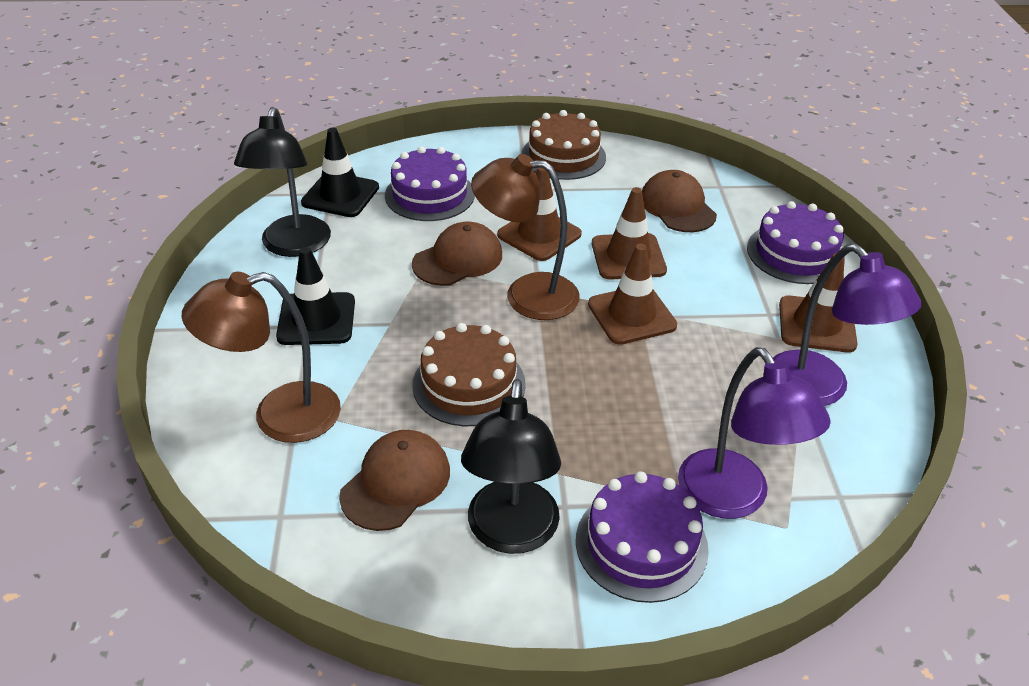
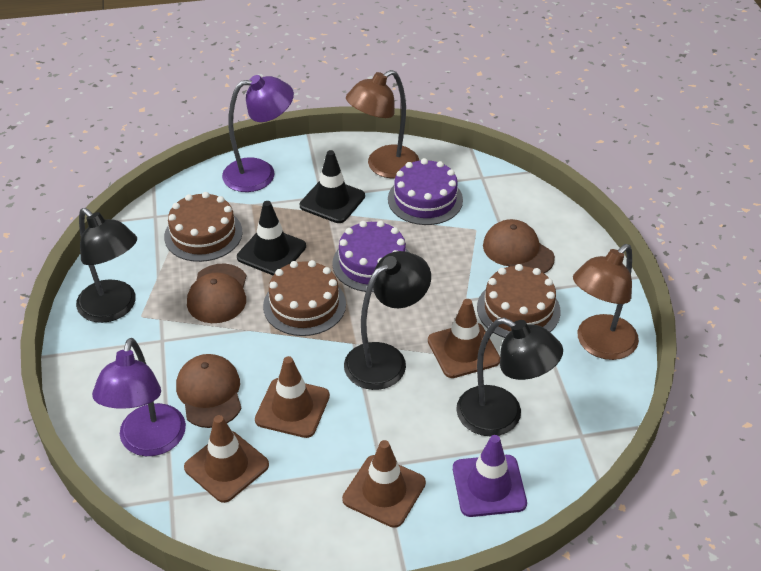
black lamp: 2 -> 3
brown cake: 2 -> 3
purple cake: 3 -> 2
purple traffic cone: 0 -> 1

